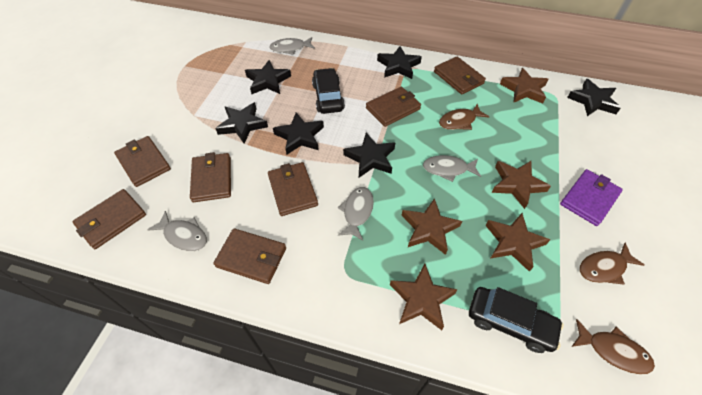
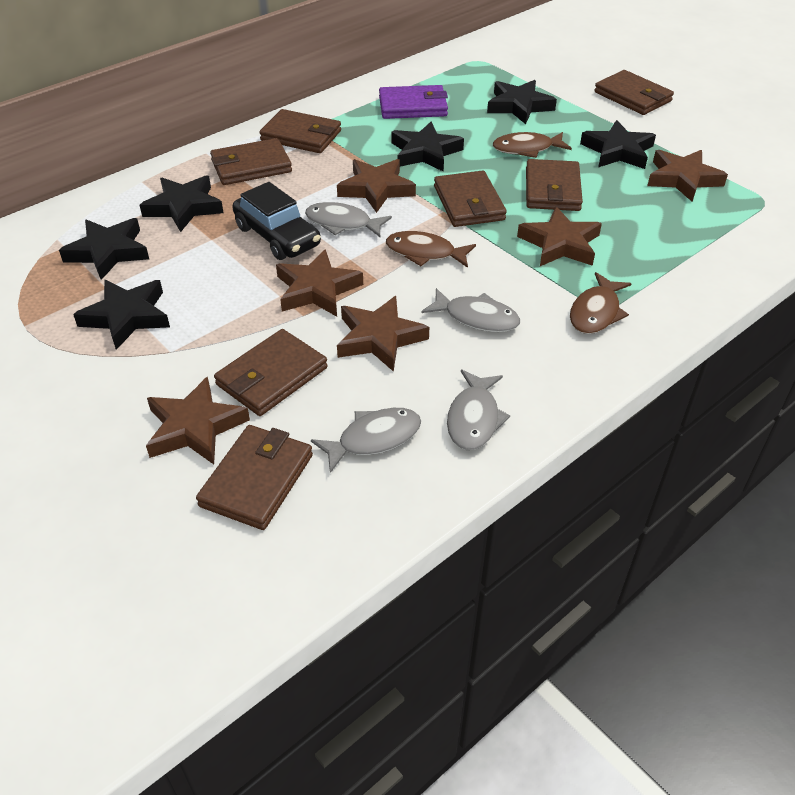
black car: 2 -> 1
brown star: 5 -> 6

